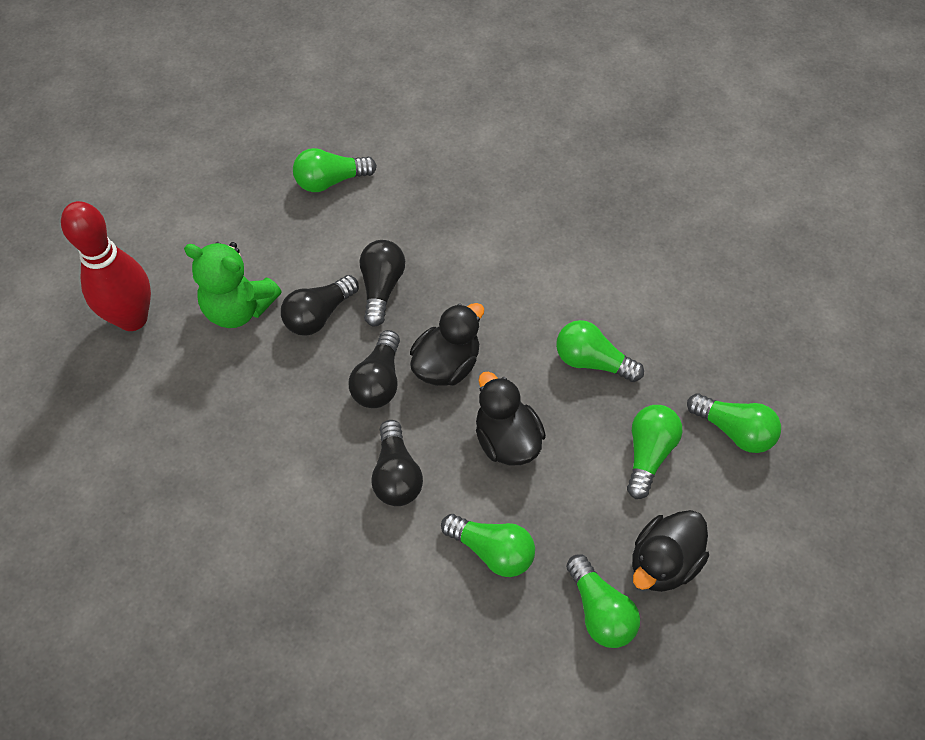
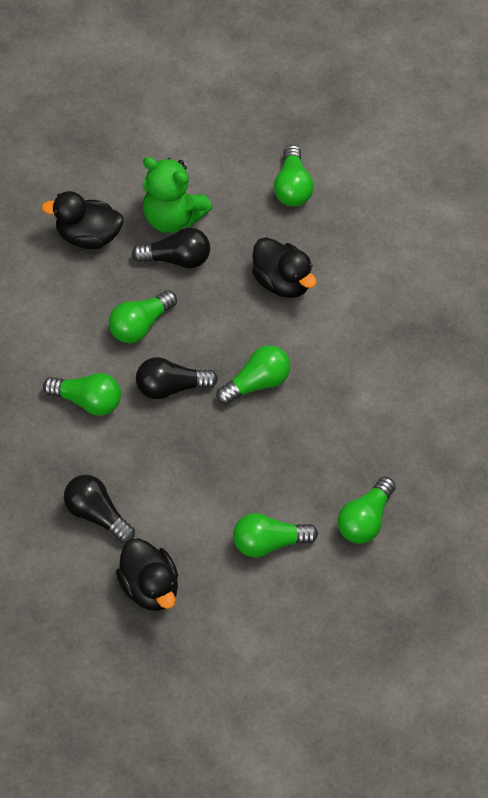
black light bulb: 4 -> 3
red bowling pin: 1 -> 0

